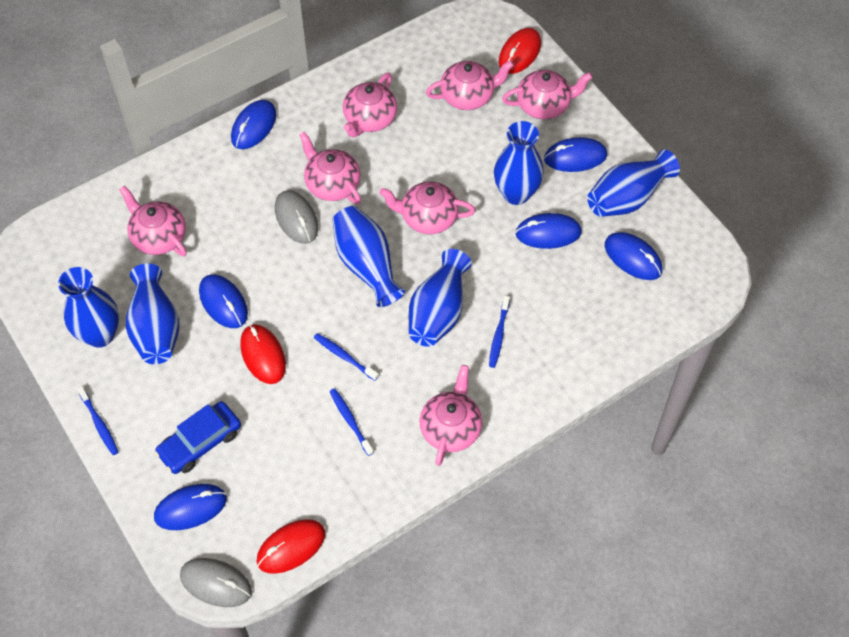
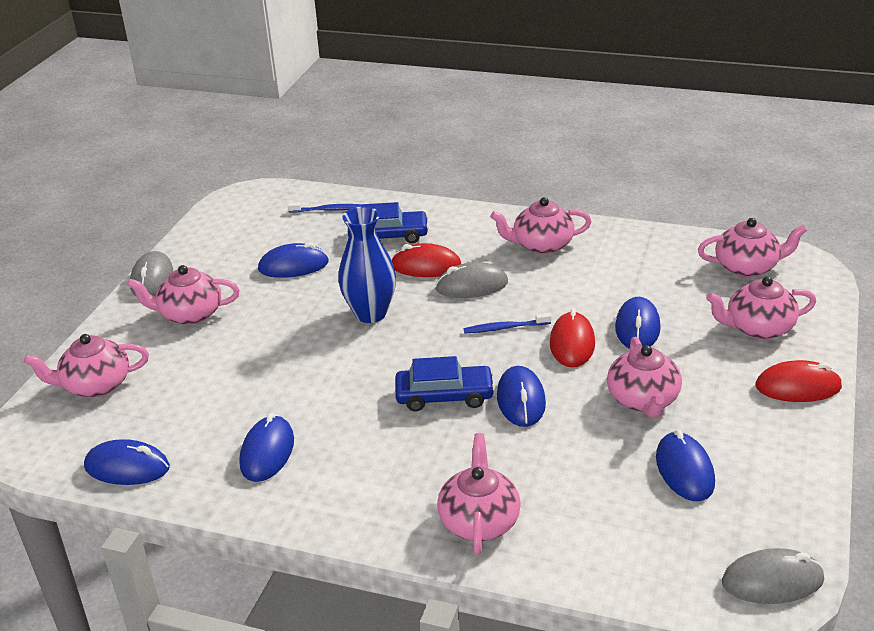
blue car: 1 -> 2
blue toothbrush: 4 -> 2
blue vase: 6 -> 1
grey mouse: 2 -> 3

